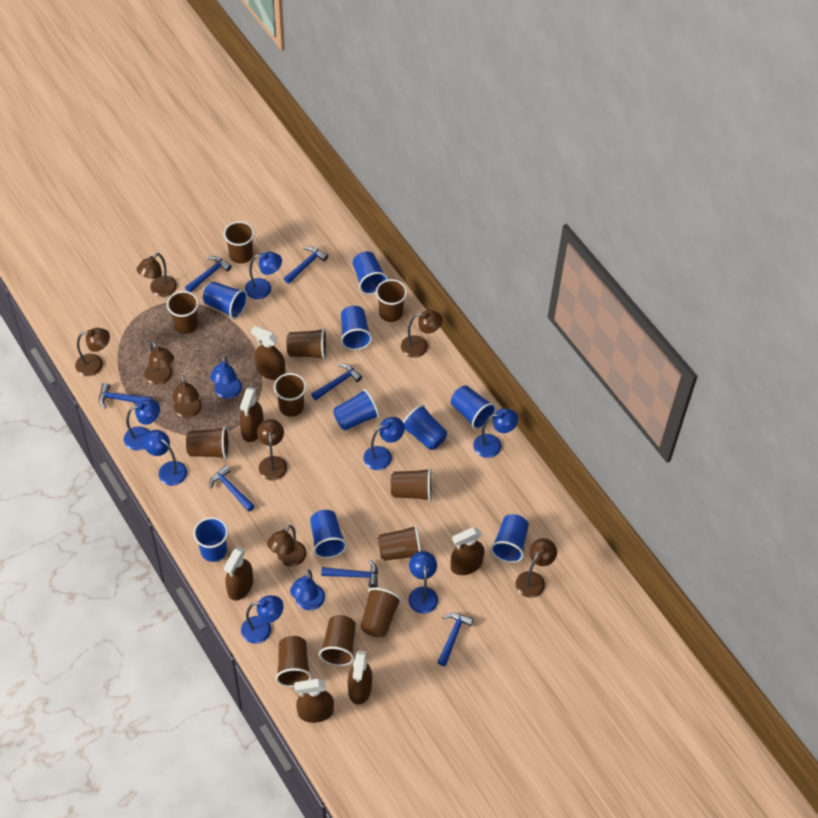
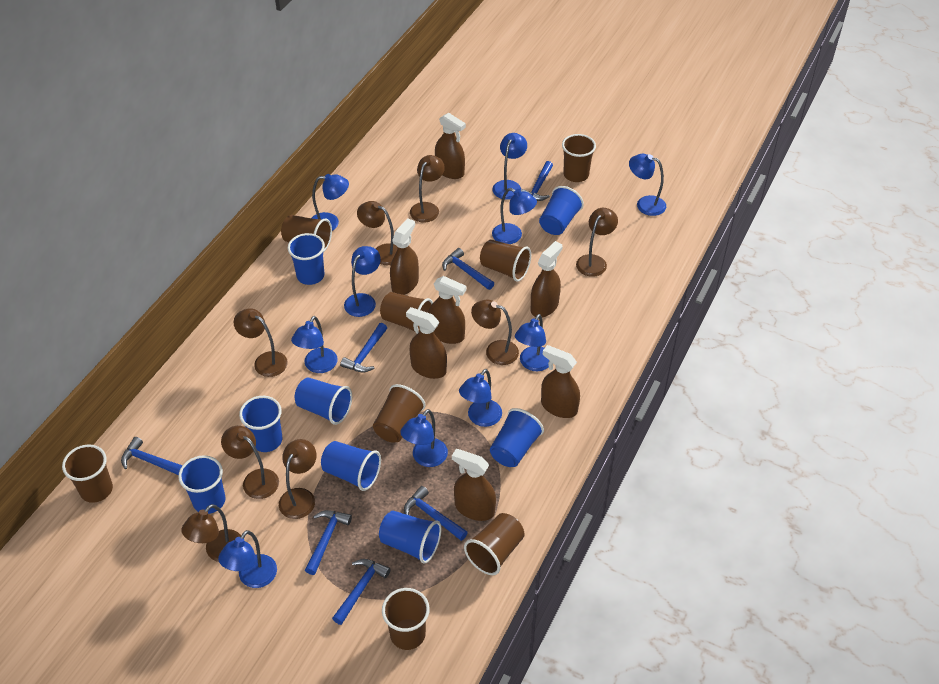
blue cup: 9 -> 8
blue lamp: 9 -> 10
brown cup: 11 -> 8
brown spray bottle: 6 -> 7

